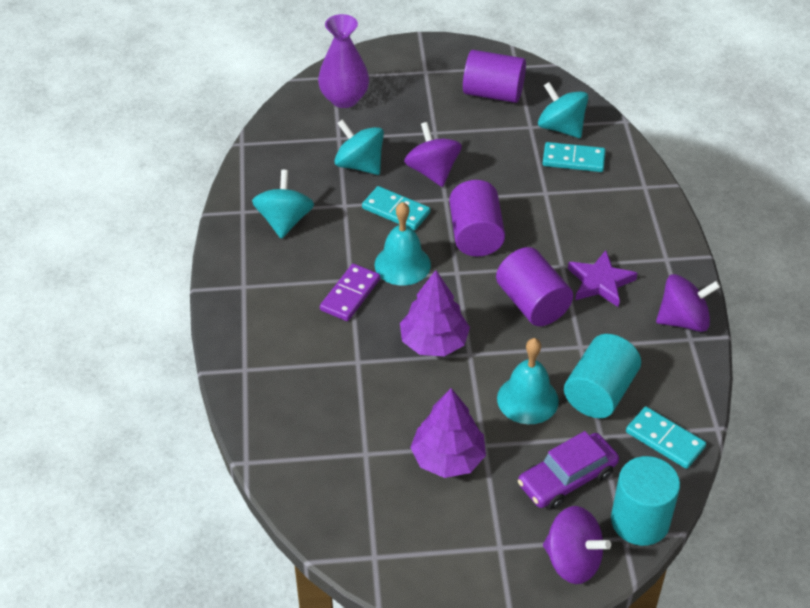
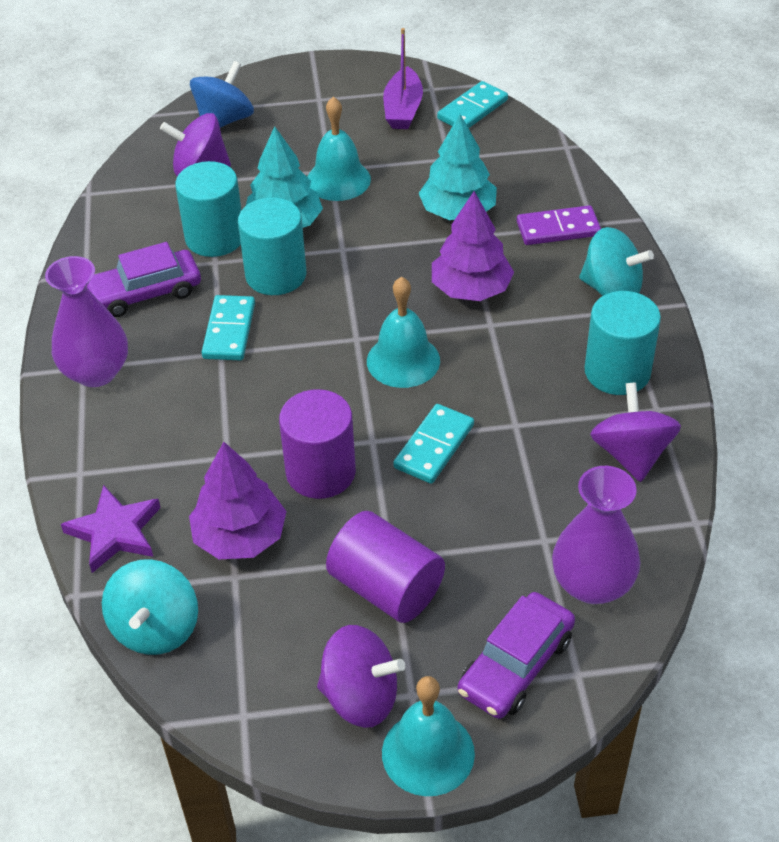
blue spinning top: 0 -> 1
purple boat: 0 -> 1
purple car: 1 -> 2
purple cylinder: 3 -> 2
purple vase: 1 -> 2
turquoise bell: 2 -> 3
turquoise cylinder: 2 -> 3
turquoise spinning top: 3 -> 2
turquoise tree: 0 -> 2

